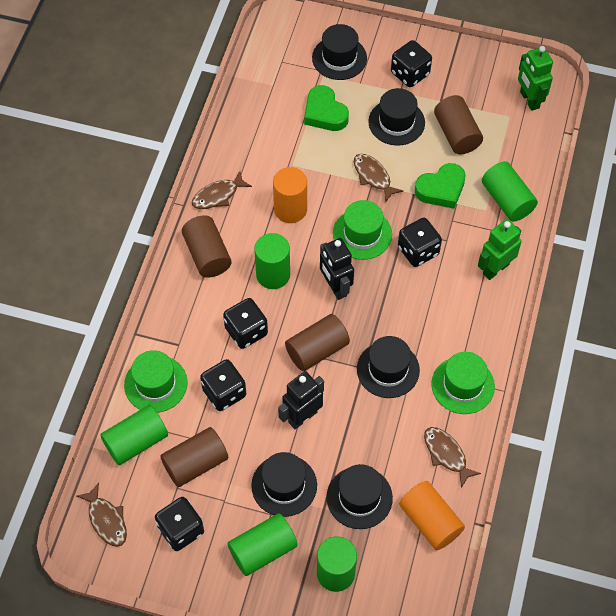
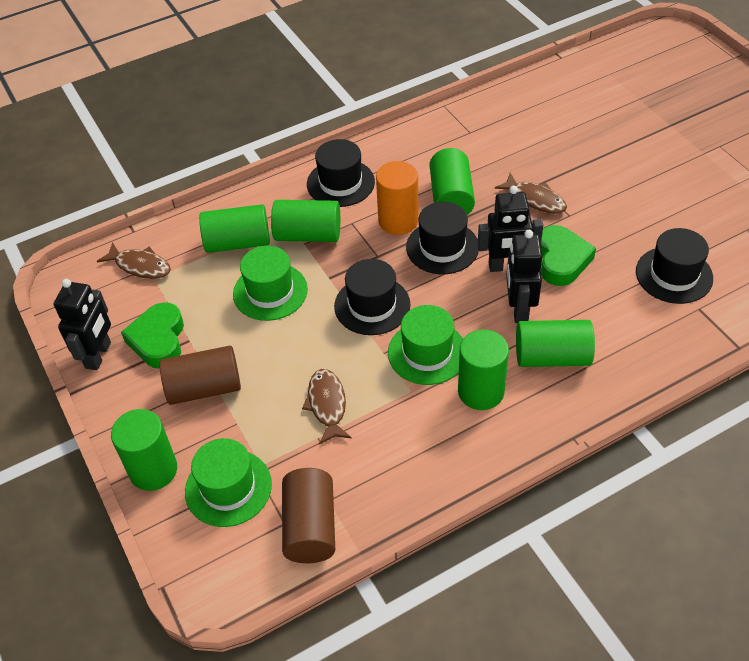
black dice: 5 -> 0
black hat: 5 -> 4
black robot: 2 -> 3
brown cylinder: 4 -> 2
brown fish: 4 -> 3
green cylinder: 5 -> 6
green robot: 2 -> 0
orange cylinder: 2 -> 1

